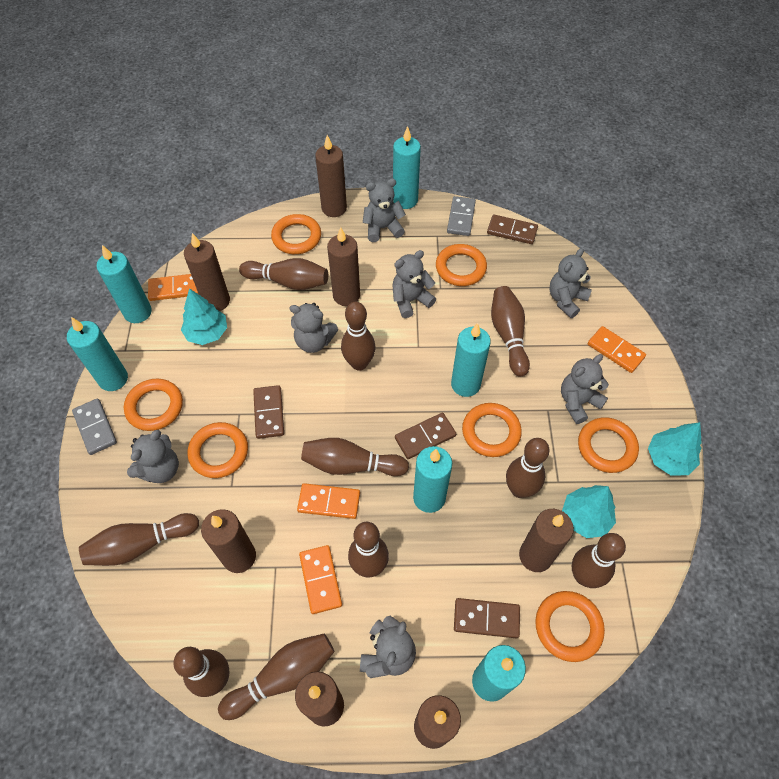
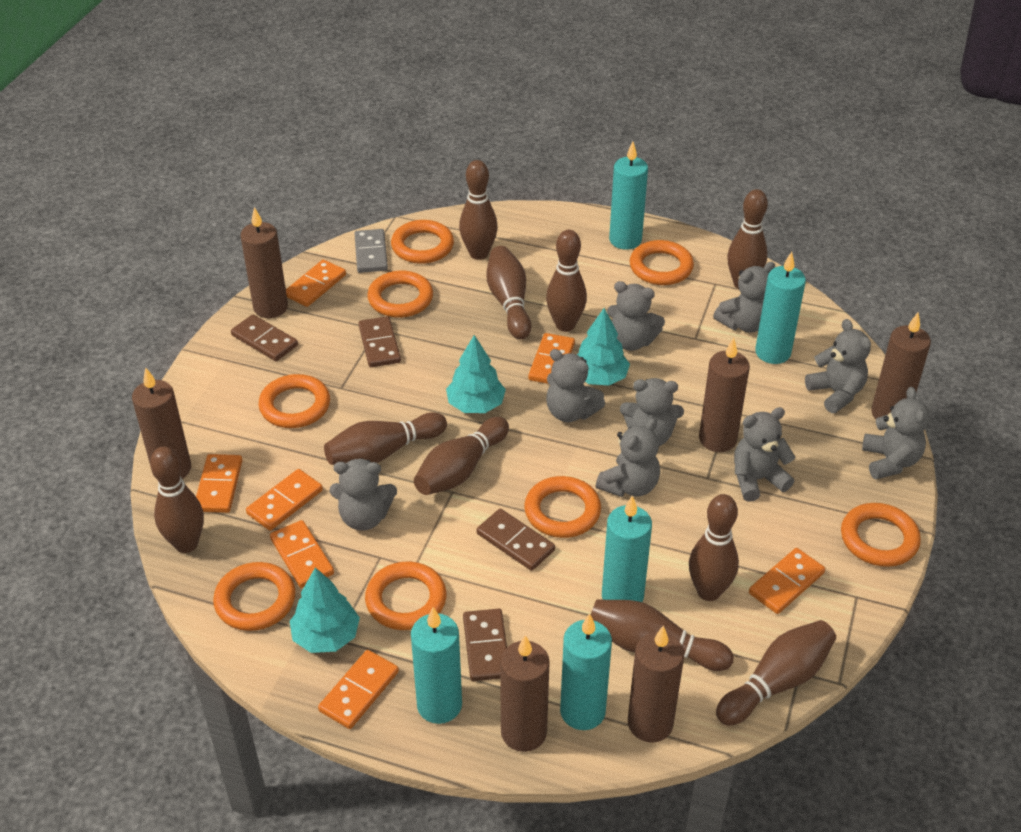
brown candle: 7 -> 6
grey domino: 2 -> 1
grey teddy bear: 7 -> 9
orange domino: 4 -> 7
orange ring: 7 -> 8
turquoise candle: 6 -> 5

